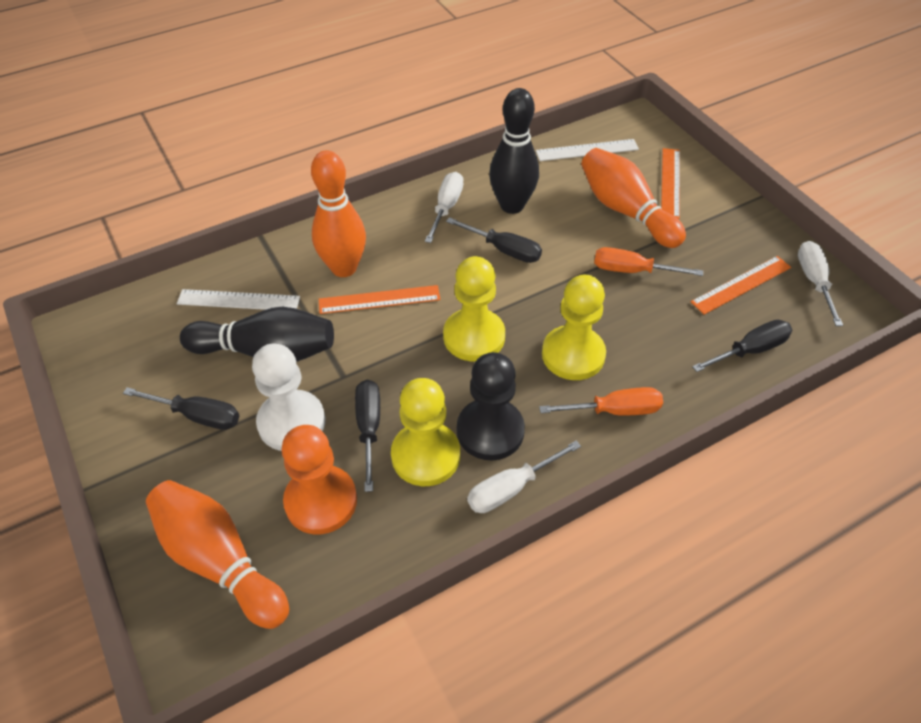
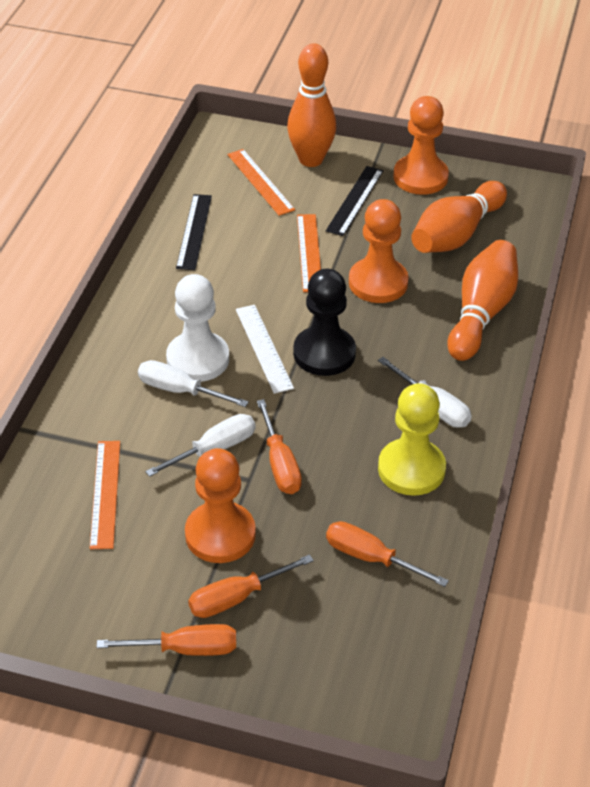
black bowling pin: 2 -> 0
black ruler: 0 -> 2
black screwdriver: 4 -> 0
orange pawn: 1 -> 3
orange screwdriver: 2 -> 4
white ruler: 2 -> 1
yellow pawn: 3 -> 1

